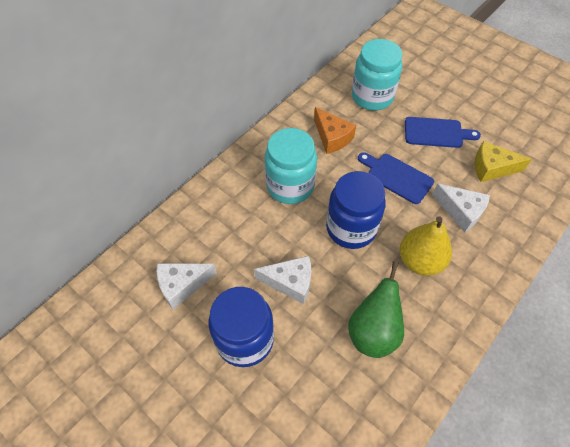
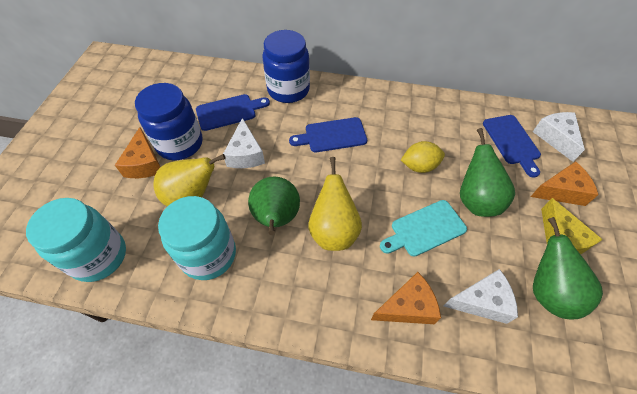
blue cutting board: 2 -> 3
green pear: 1 -> 3
orange cheese: 1 -> 3
turquoise cutting board: 0 -> 1
yellow lemon: 0 -> 1
yellow pear: 1 -> 2

